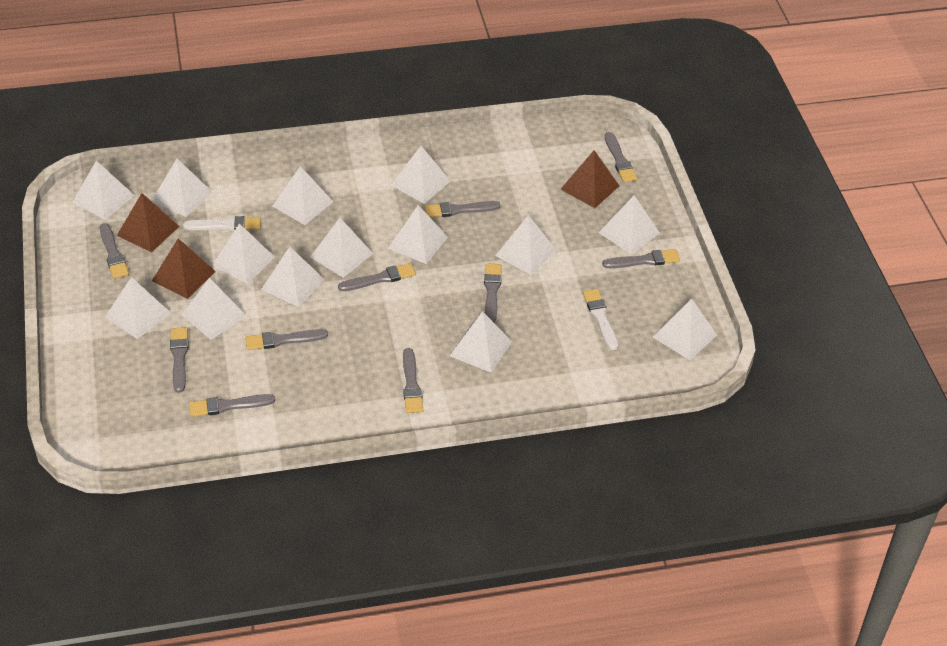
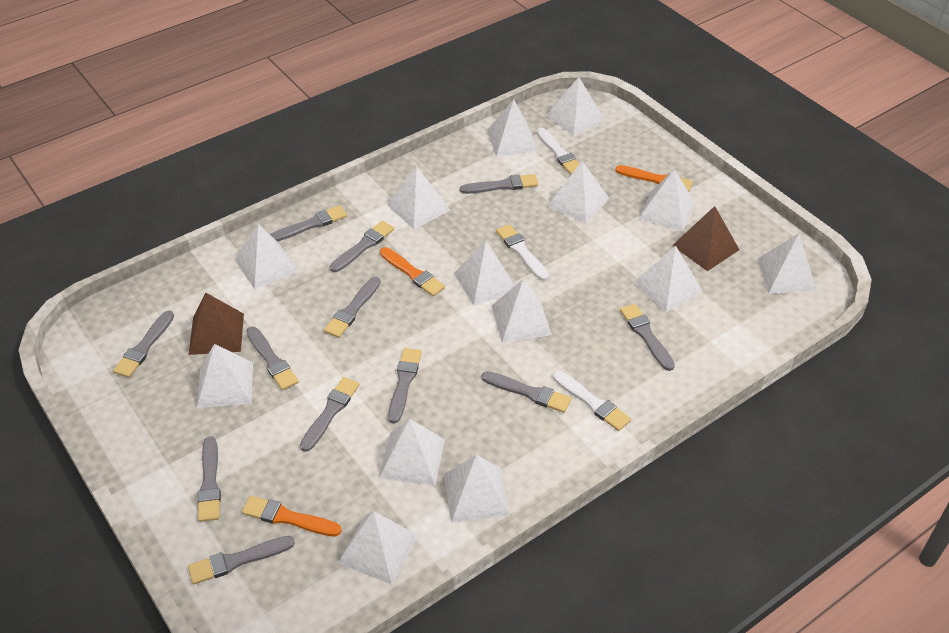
brown pyramid: 3 -> 2
grey brush: 10 -> 12
orange brush: 0 -> 3
white brush: 2 -> 3

